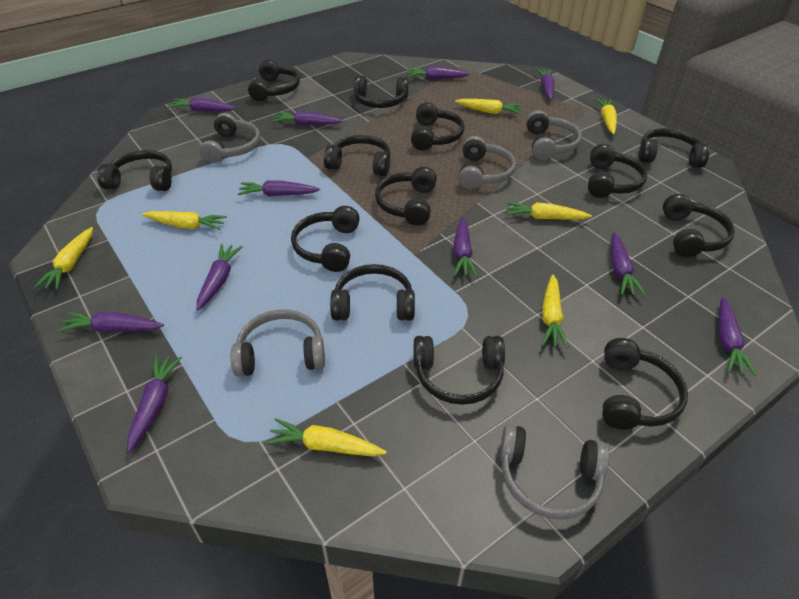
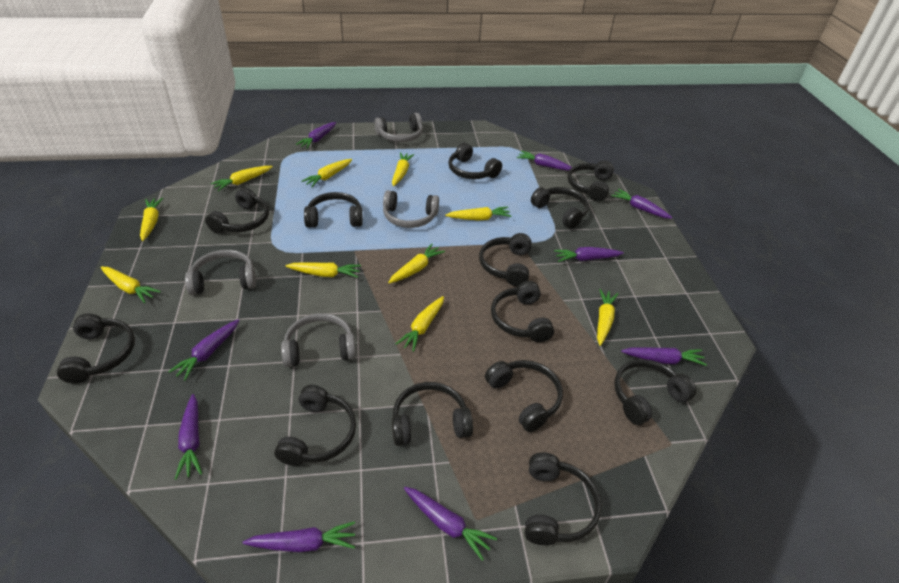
grey headphones: 5 -> 4
purple carrot: 11 -> 9
yellow carrot: 7 -> 10

